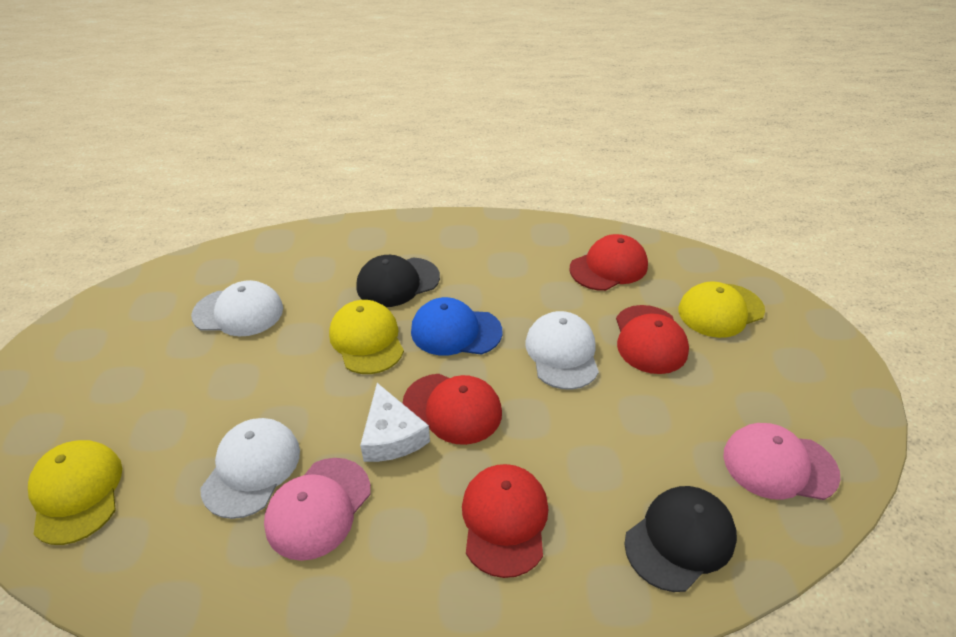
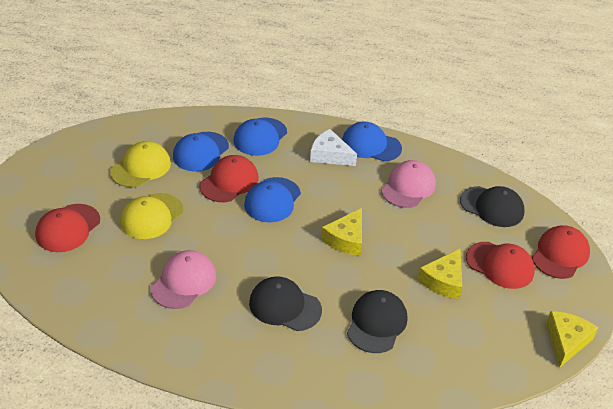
black cap: 2 -> 3
blue cap: 1 -> 4
white cap: 3 -> 0
yellow cap: 3 -> 2
yellow cheese: 0 -> 3

